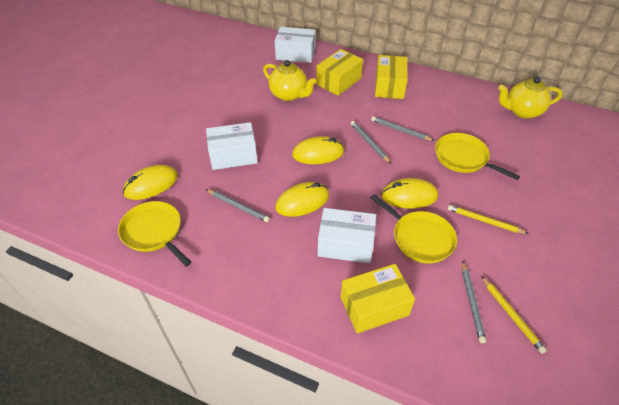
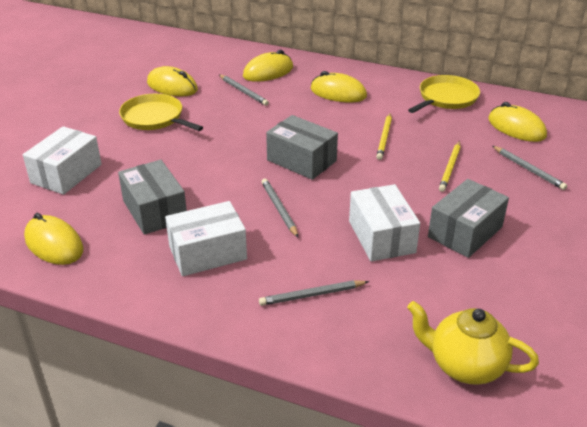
grey box: 0 -> 3
yellow box: 3 -> 0
yellow mouse: 4 -> 5
yellow pan: 3 -> 2
yellow teapot: 2 -> 1

